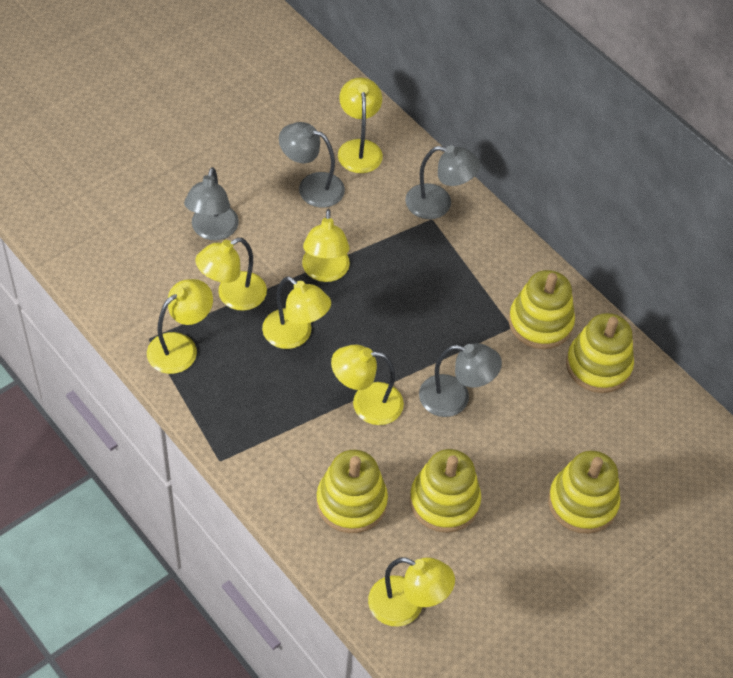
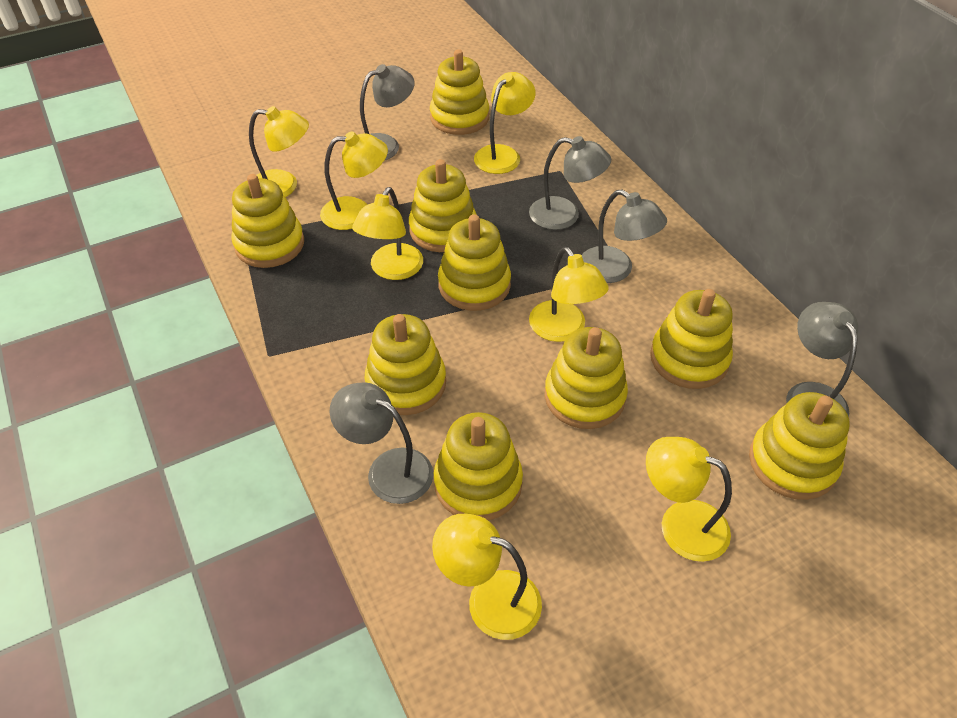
grey lamp: 4 -> 5
yellow stacking toy: 5 -> 9

